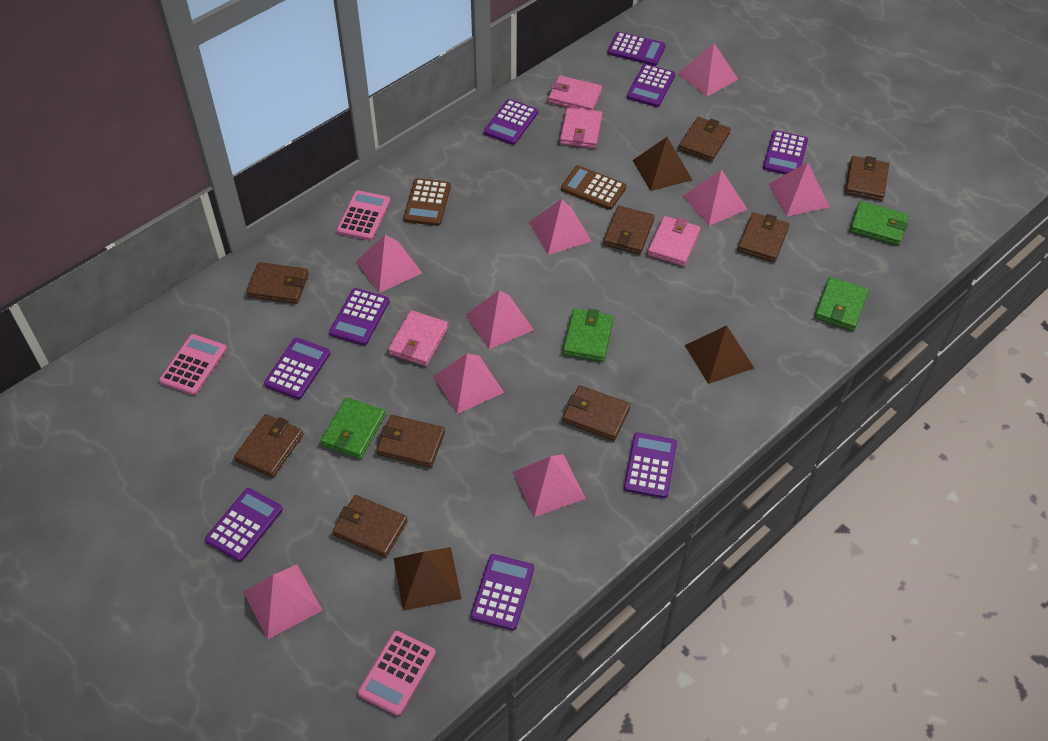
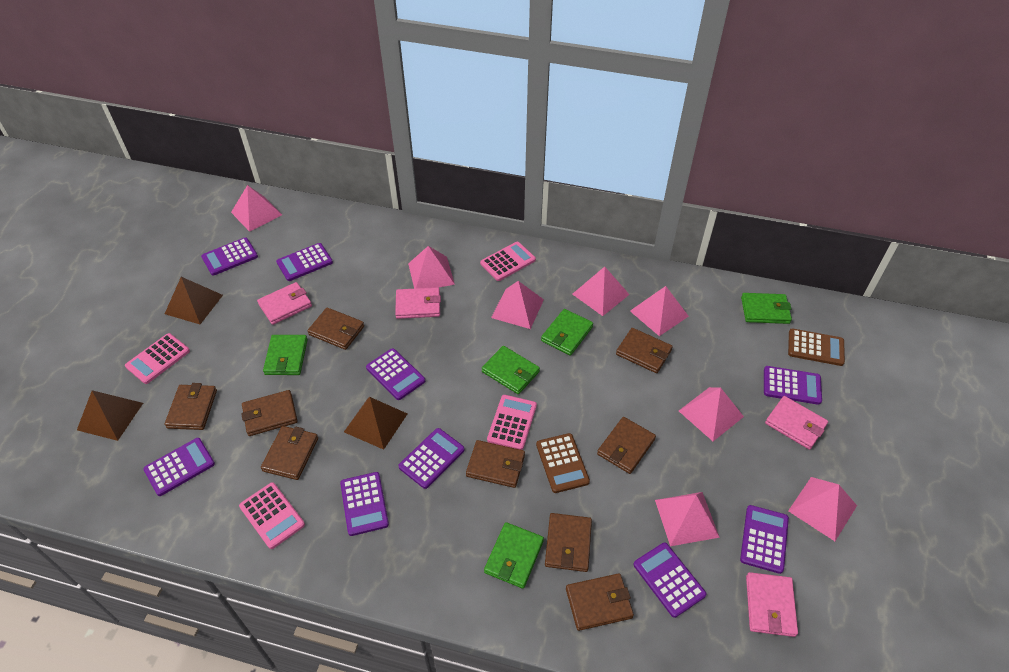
green wallet: 4 -> 5
pink calculator: 3 -> 4
pink pyramid: 9 -> 8

